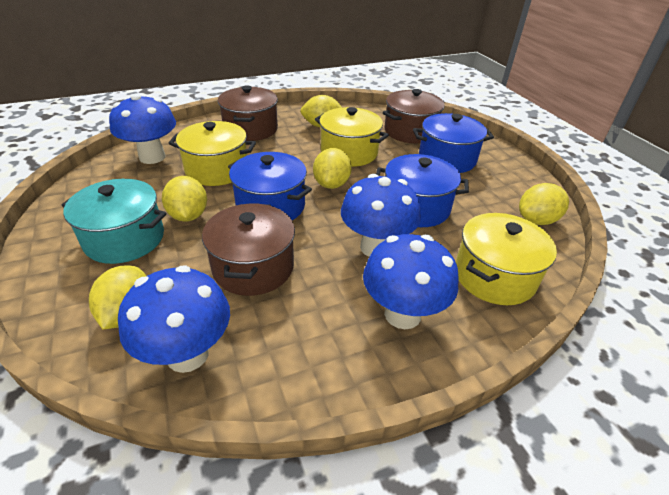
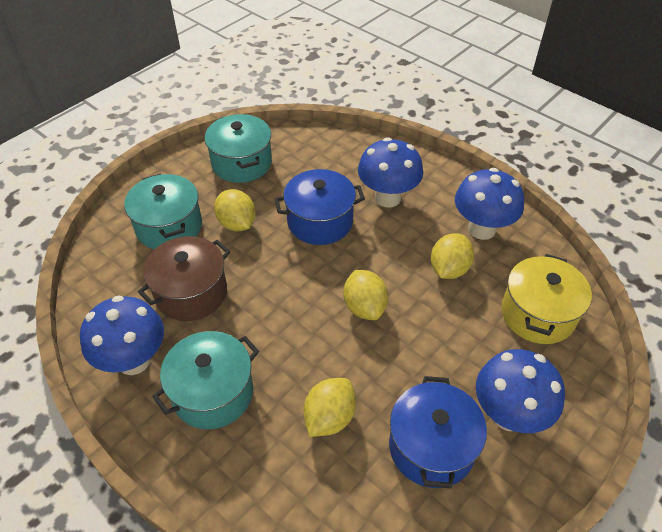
blue pot: 3 -> 2
brown pot: 3 -> 1
turquoise pot: 1 -> 3
yellow lemon: 5 -> 4
yellow pot: 3 -> 1

